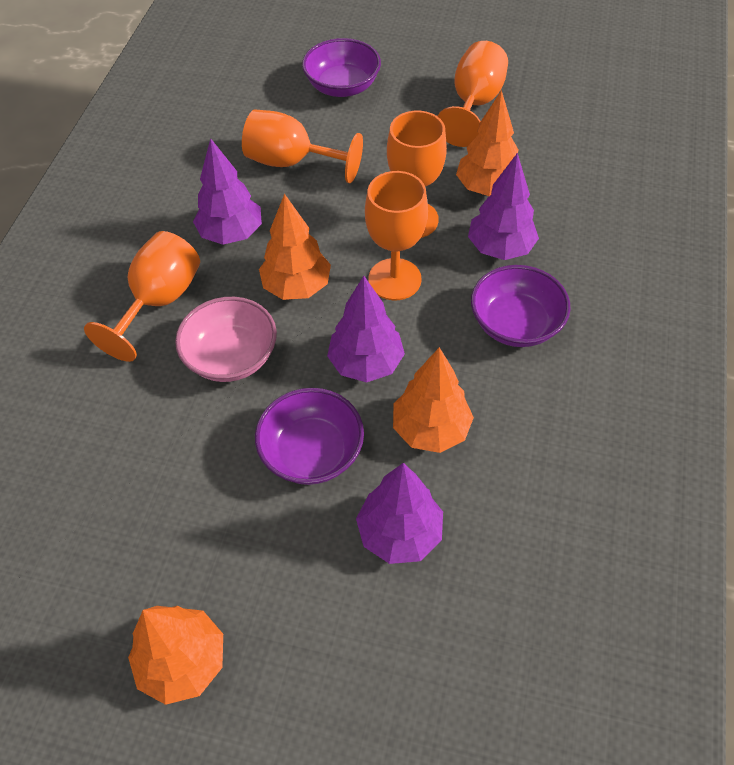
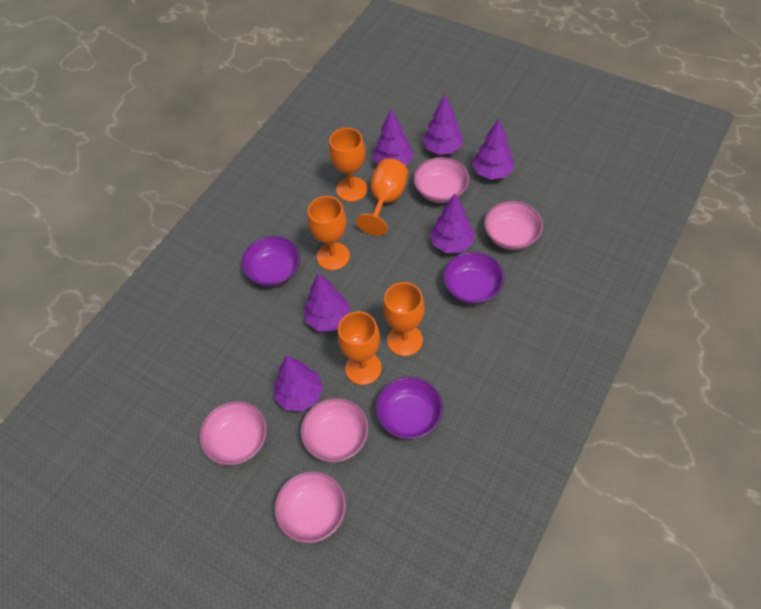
orange tree: 4 -> 0
pink bowl: 1 -> 5
purple tree: 4 -> 6

